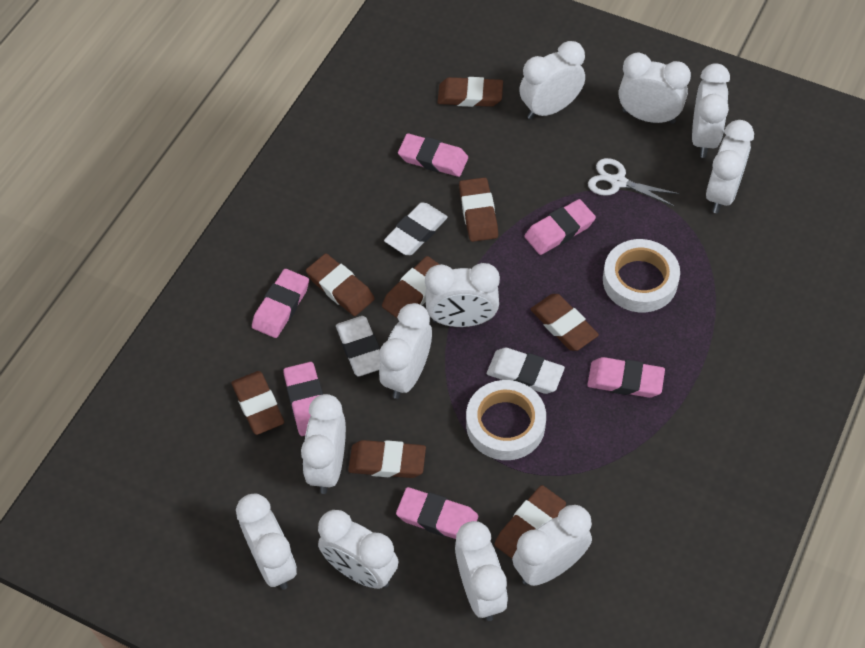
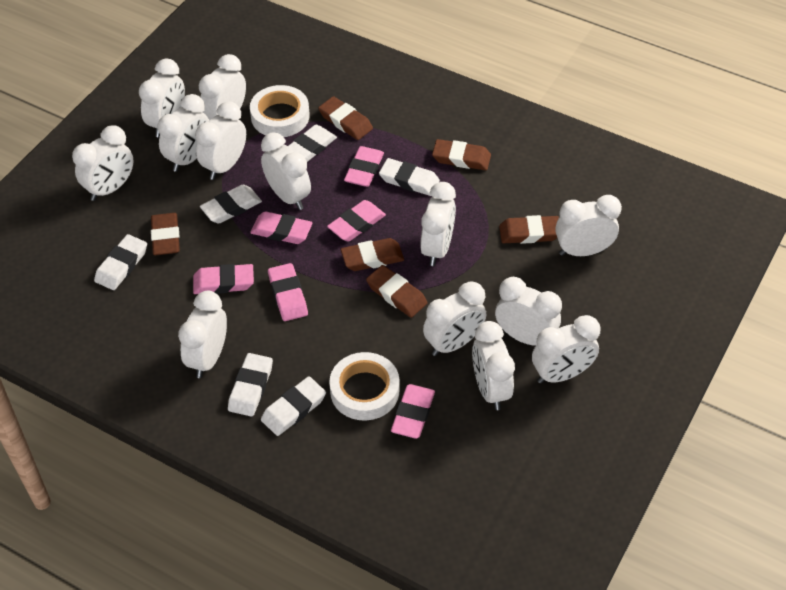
brown eraser: 8 -> 6
white clock: 11 -> 13
white eraser: 3 -> 6
white scissors: 1 -> 0

